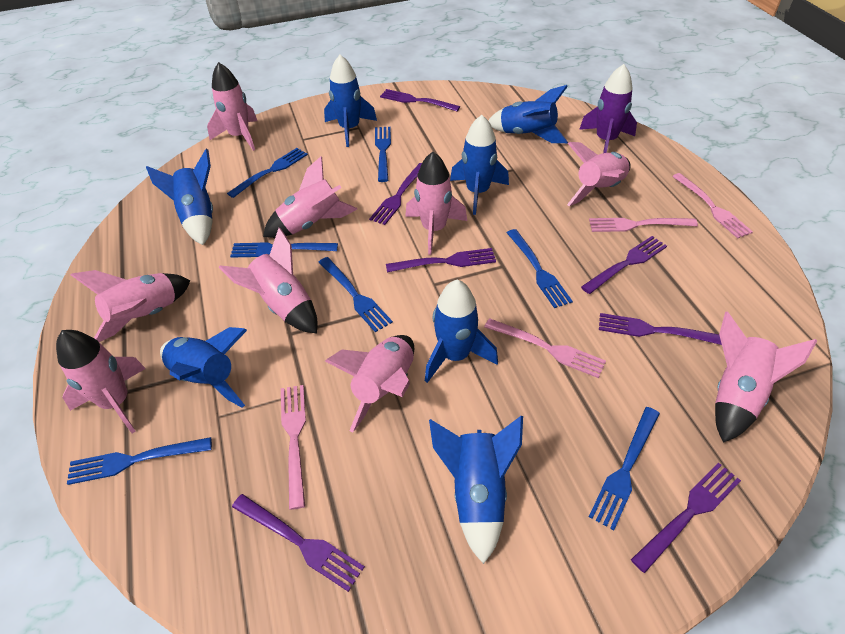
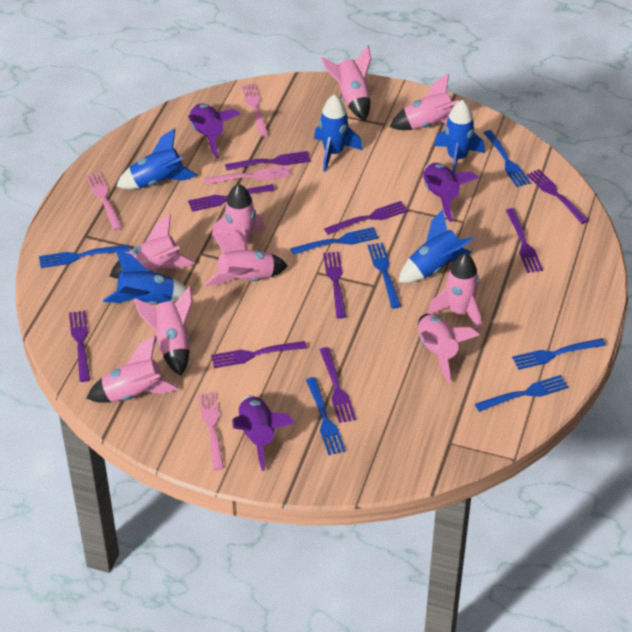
blue rocket: 7 -> 5
purple fork: 7 -> 9
purple rocket: 1 -> 3

